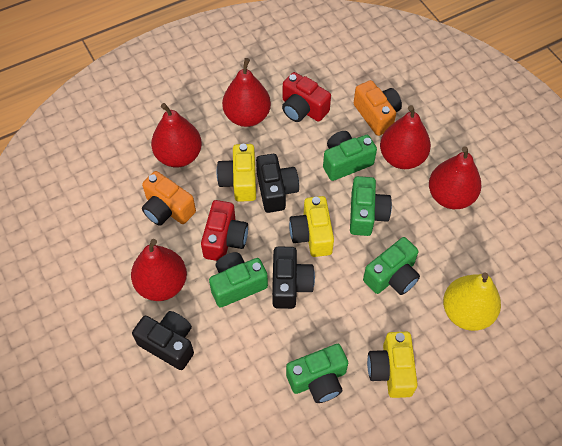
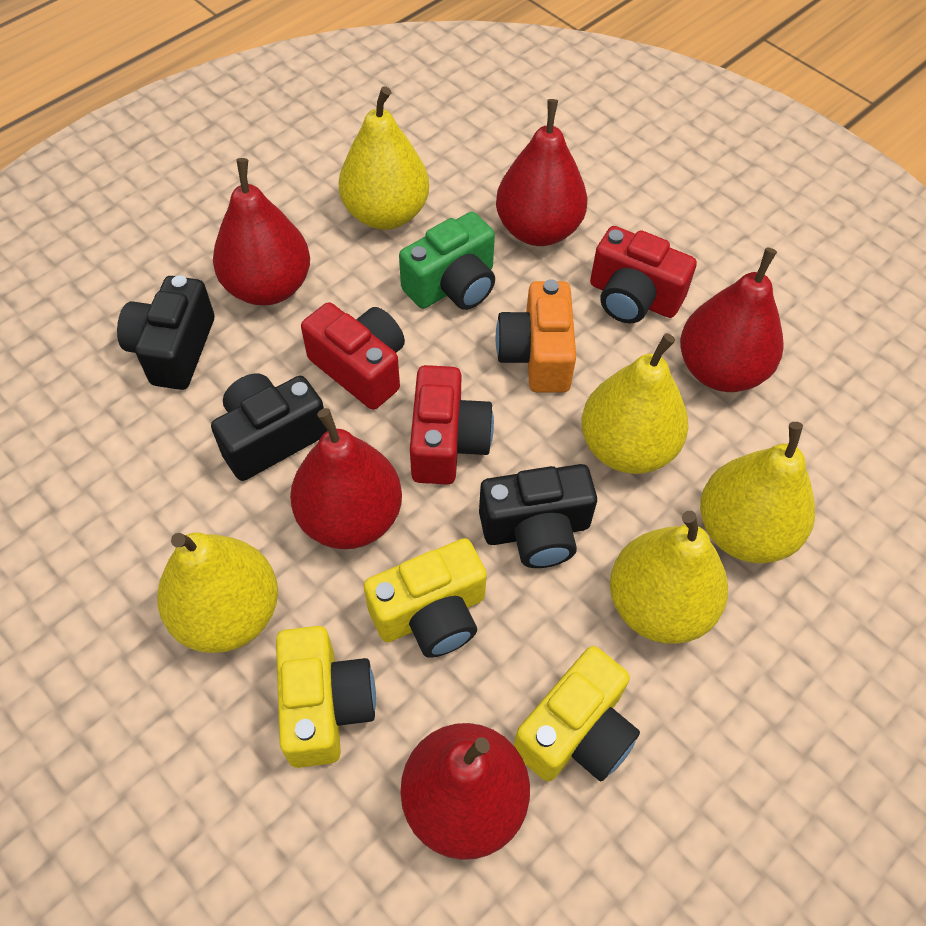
green camera: 5 -> 1
orange camera: 2 -> 1
red camera: 2 -> 3
yellow pear: 1 -> 5

